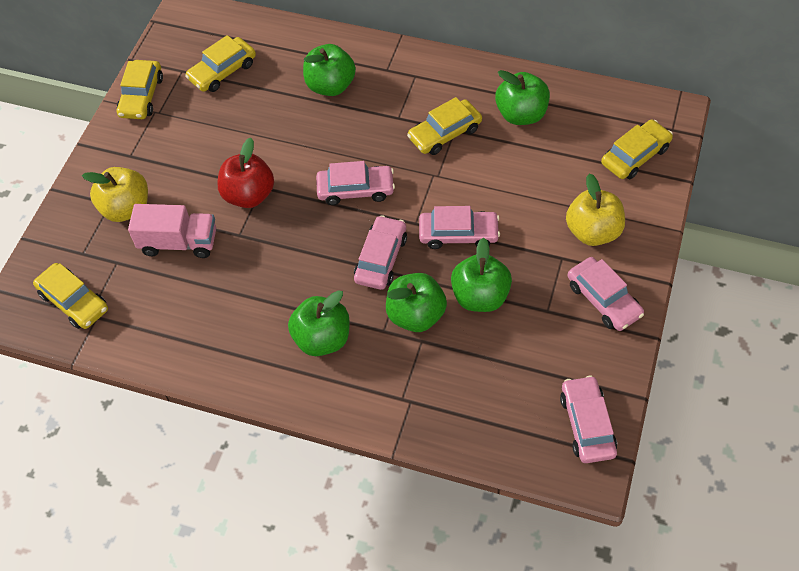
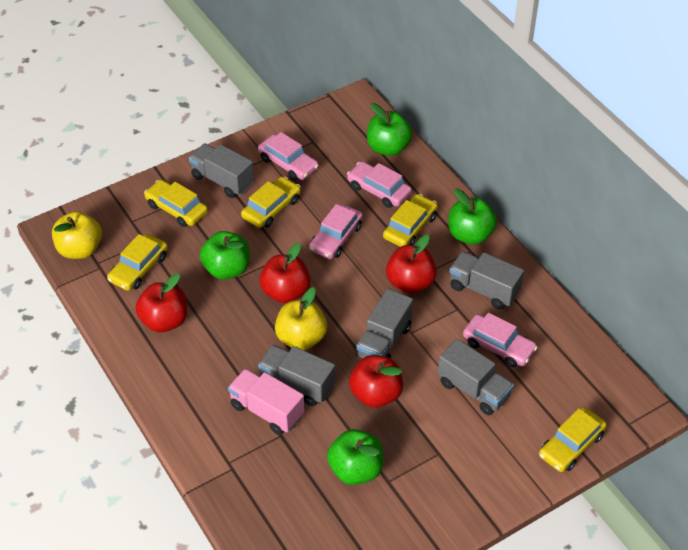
green apple: 5 -> 4
grey truck: 0 -> 5
pink car: 5 -> 4
red apple: 1 -> 4

